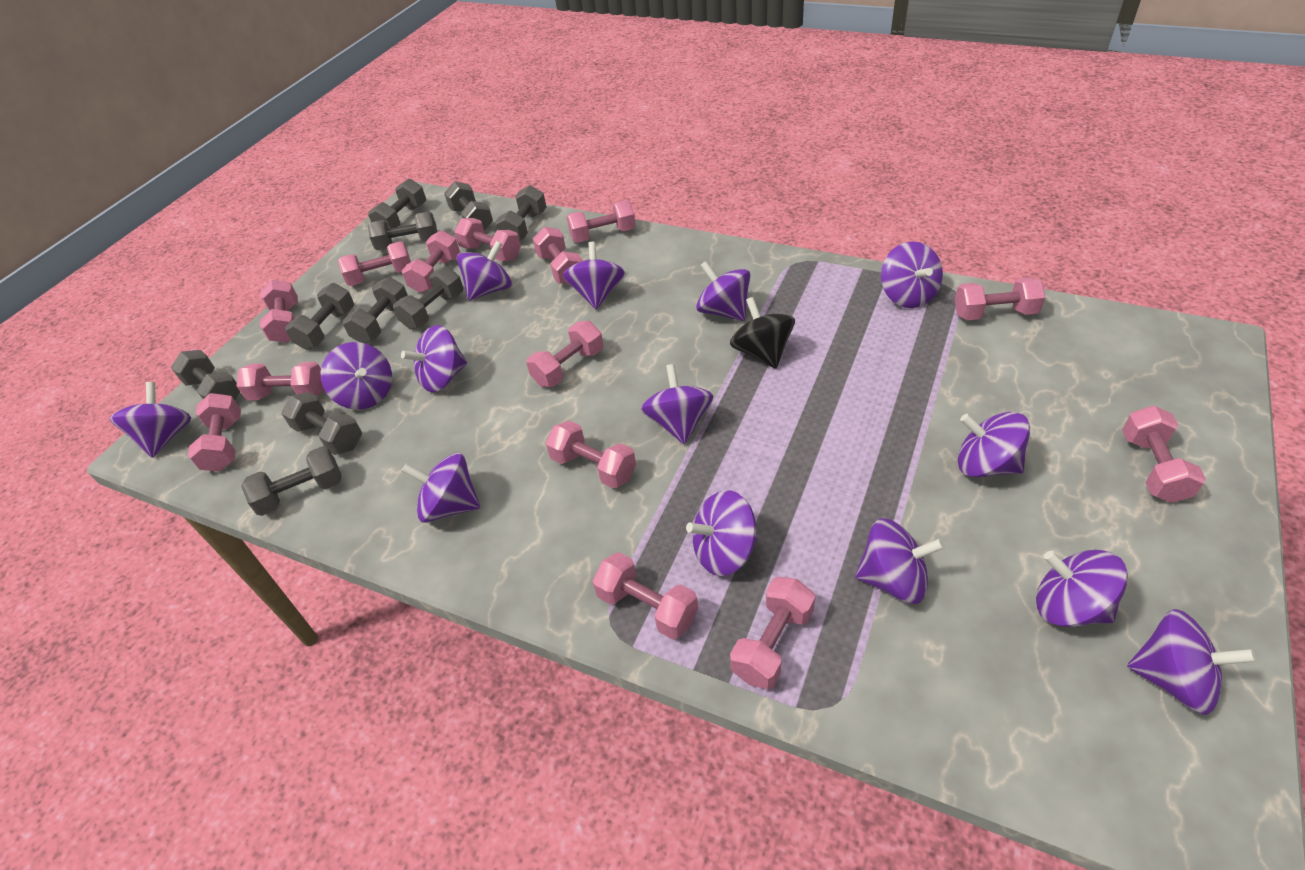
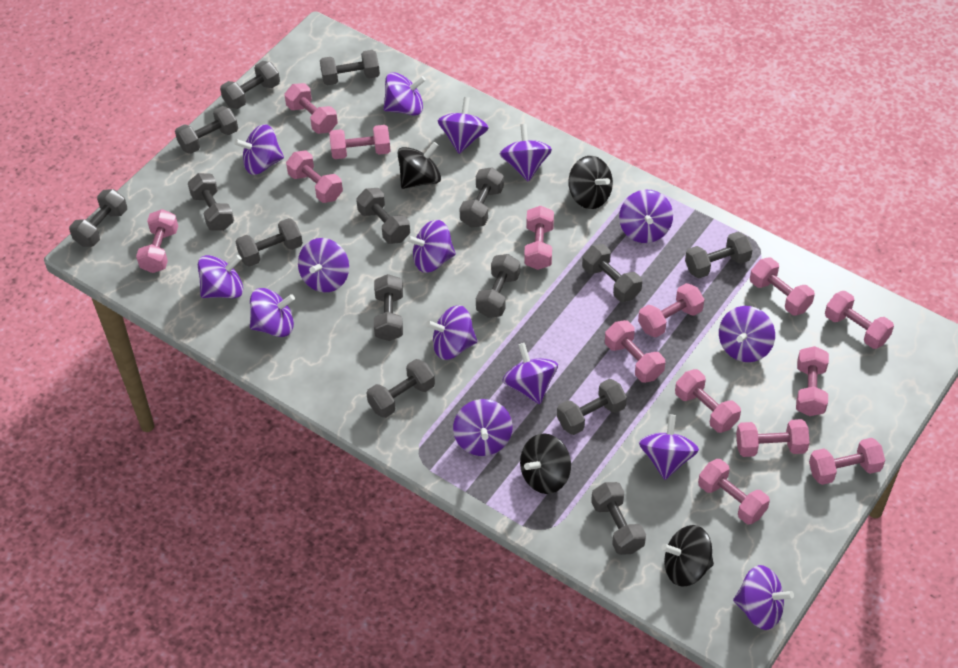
black spinning top: 1 -> 4
grey dumbbell: 10 -> 15
purple spinning top: 14 -> 15

